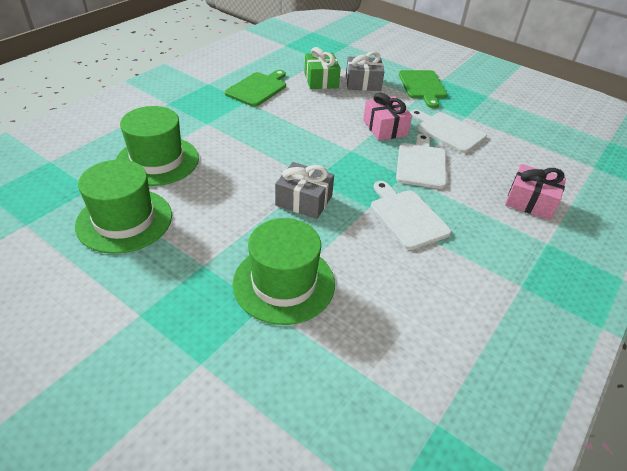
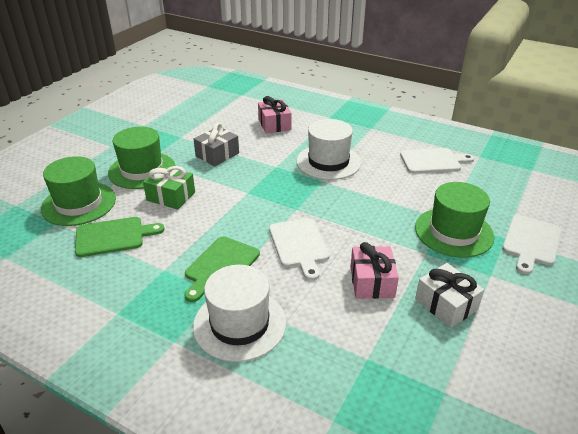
grey gift: 2 -> 1
white gift: 0 -> 1
white hat: 0 -> 2

